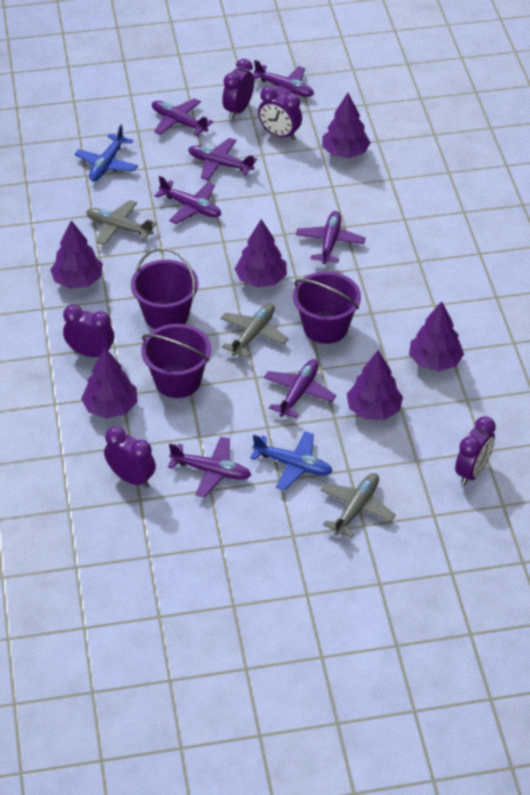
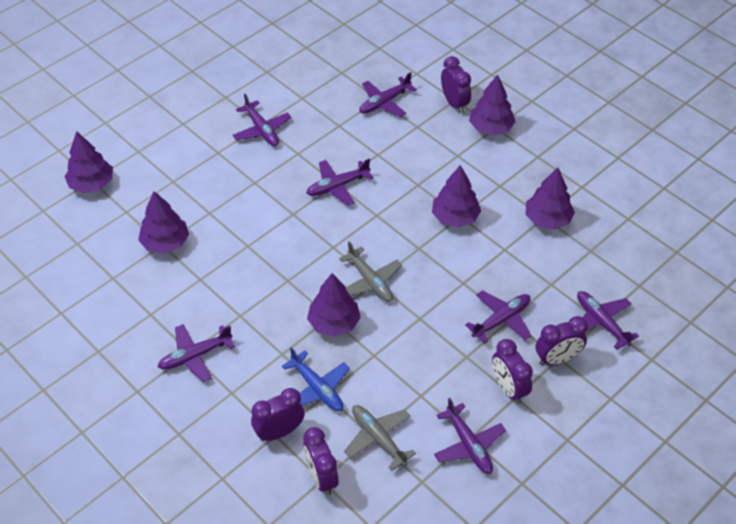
blue plane: 2 -> 1
grey plane: 3 -> 2
purple bucket: 3 -> 0

